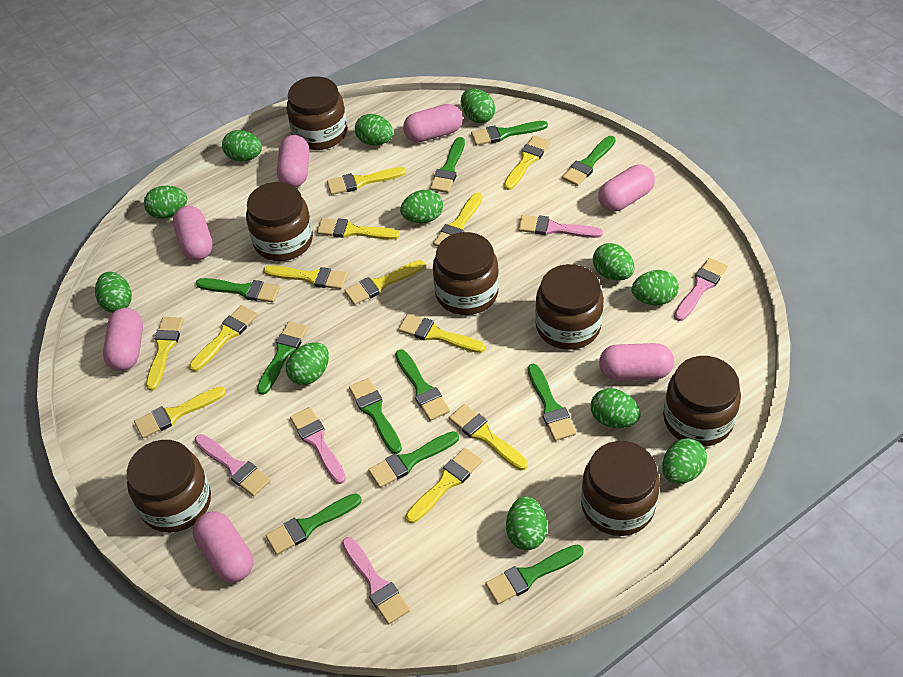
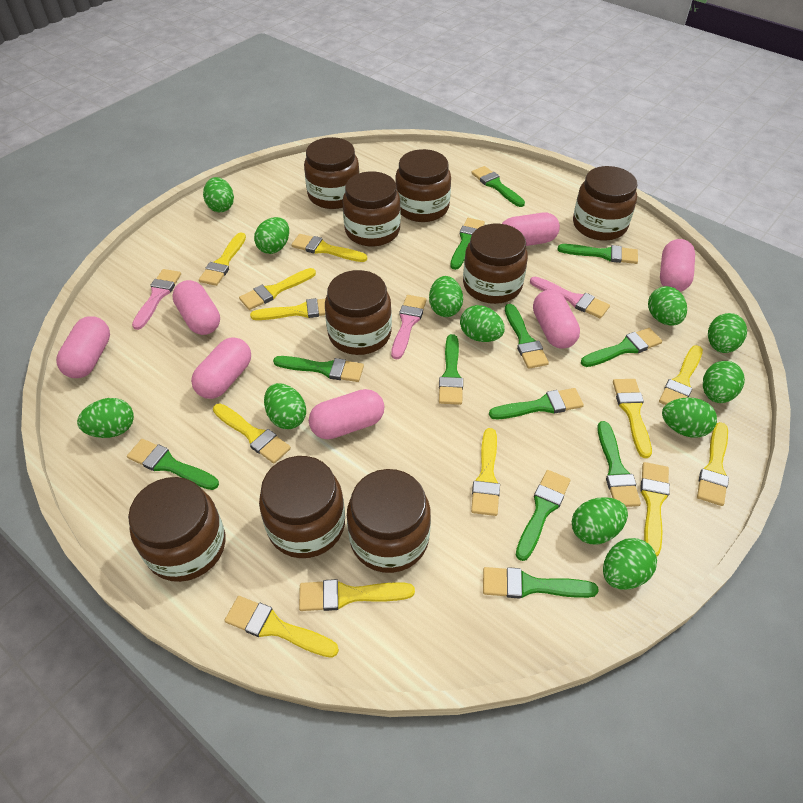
brown jar: 7 -> 9
green brush: 11 -> 12
pink brush: 5 -> 3

